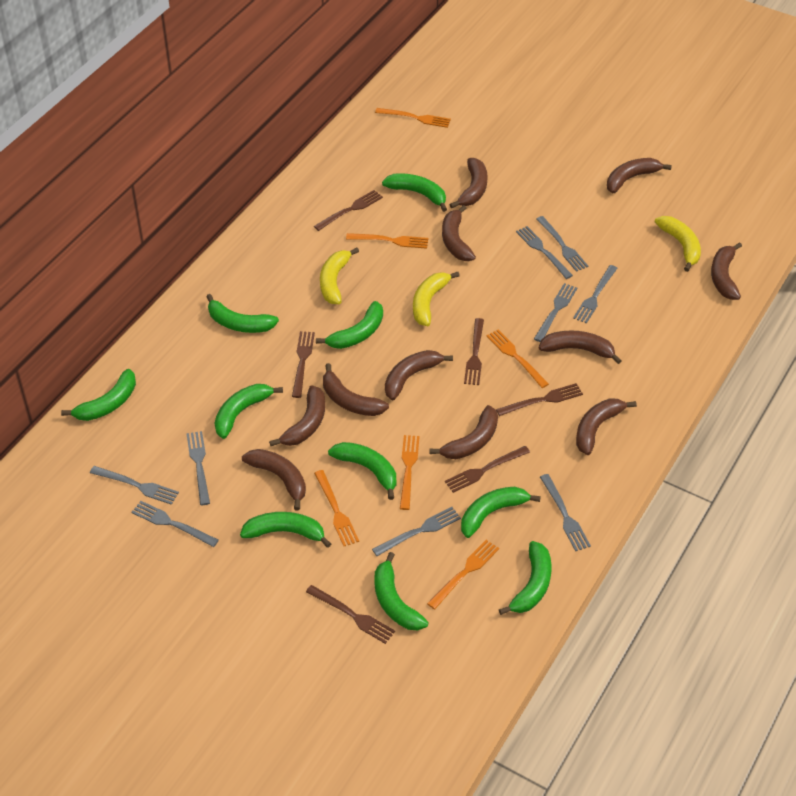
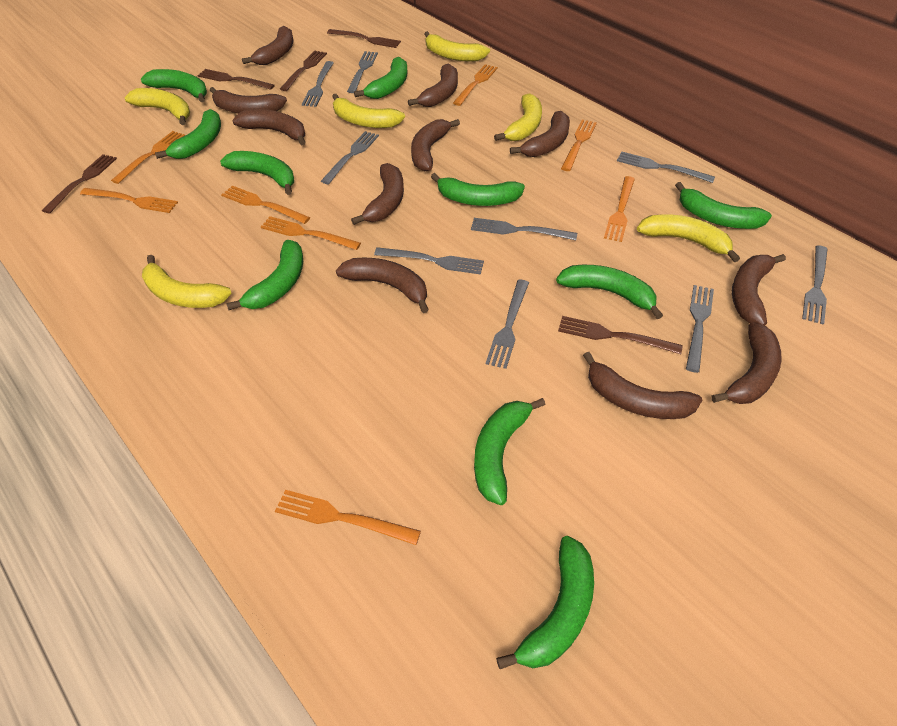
brown fork: 6 -> 5
orange fork: 6 -> 8
yellow banana: 3 -> 6

